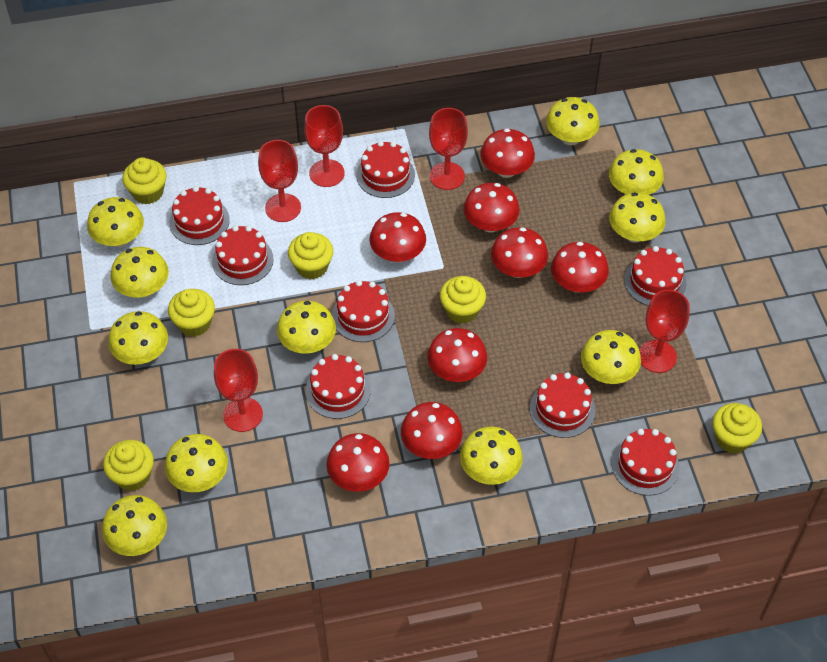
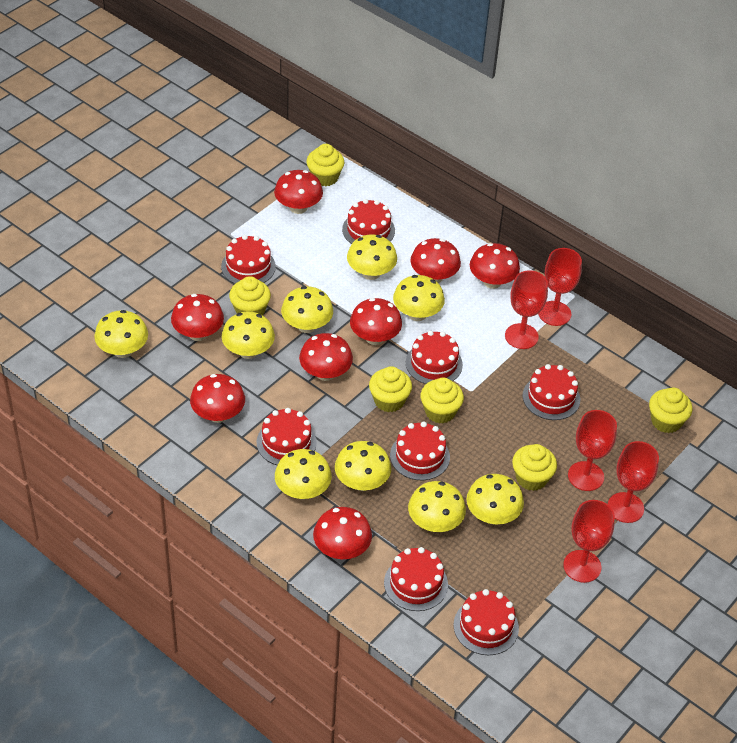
yellow mushroom: 11 -> 9

